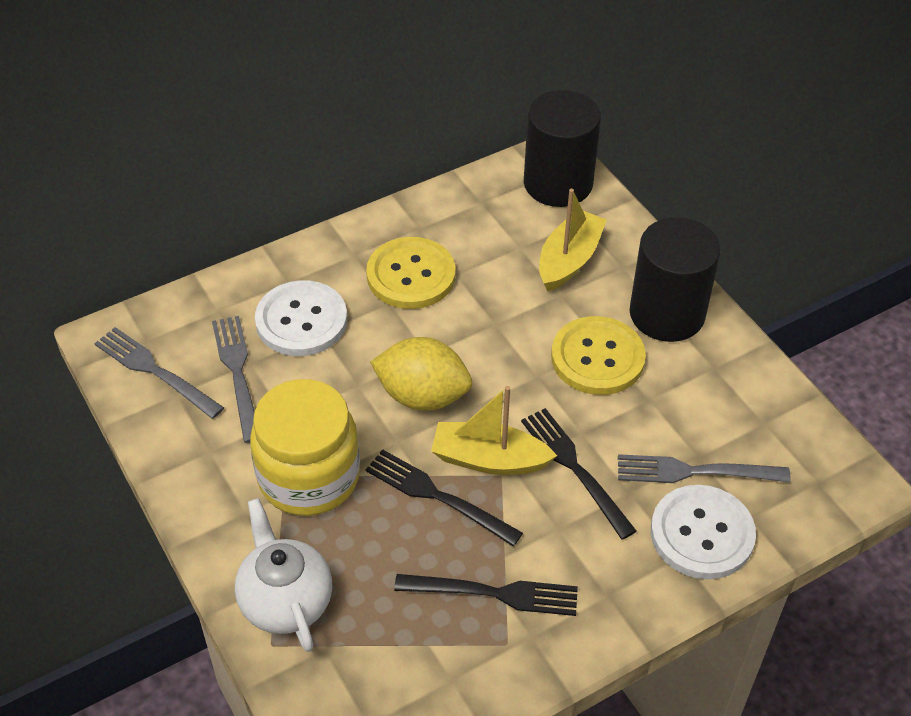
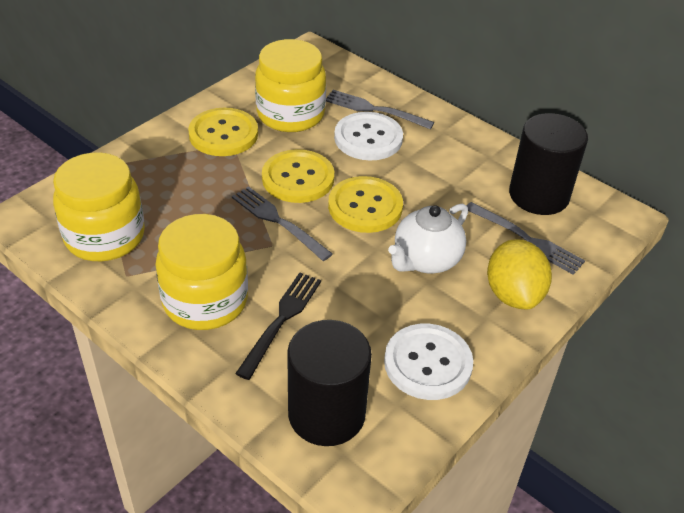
black fork: 3 -> 1
yellow boat: 2 -> 0
yellow button: 2 -> 3
yellow jar: 1 -> 3

